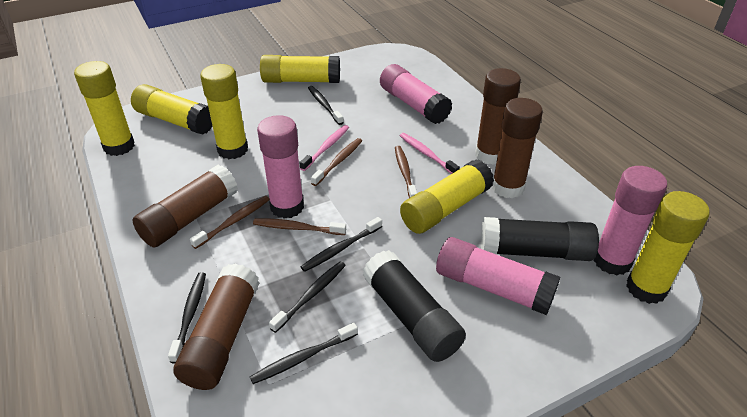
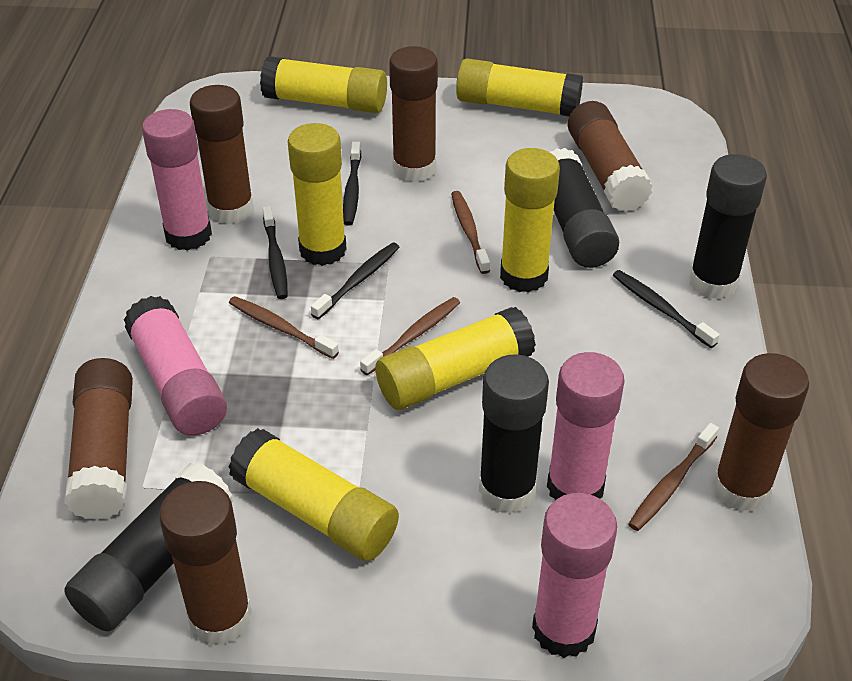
black glue stick: 2 -> 4
black toothbrush: 5 -> 4
brown glue stick: 4 -> 6
pink toothbrush: 2 -> 0

